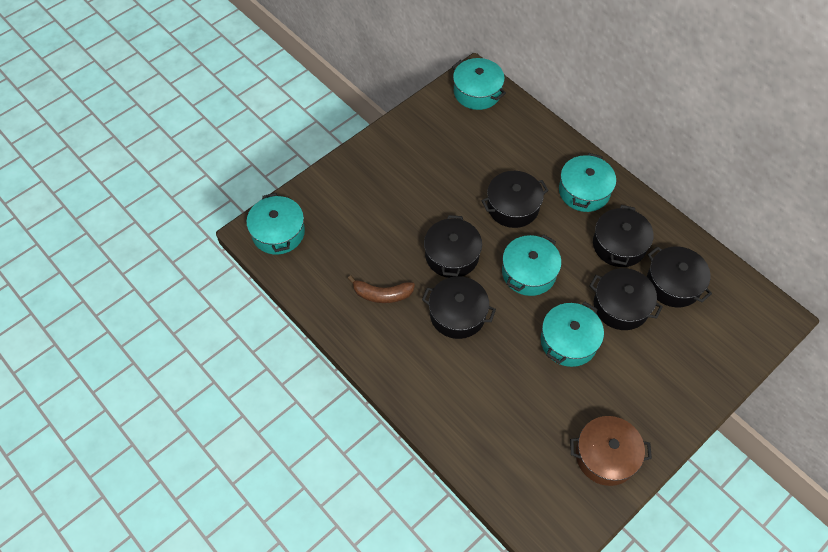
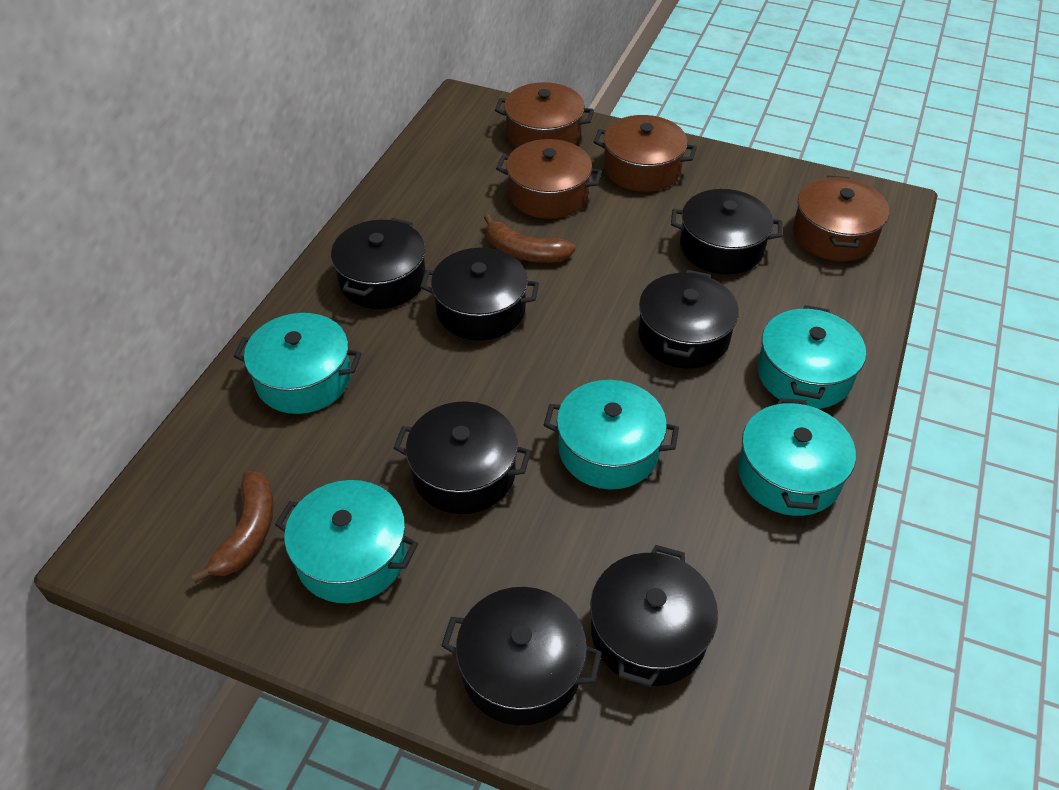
black pot: 6 -> 7
brown banana: 1 -> 2
brown pot: 1 -> 4

